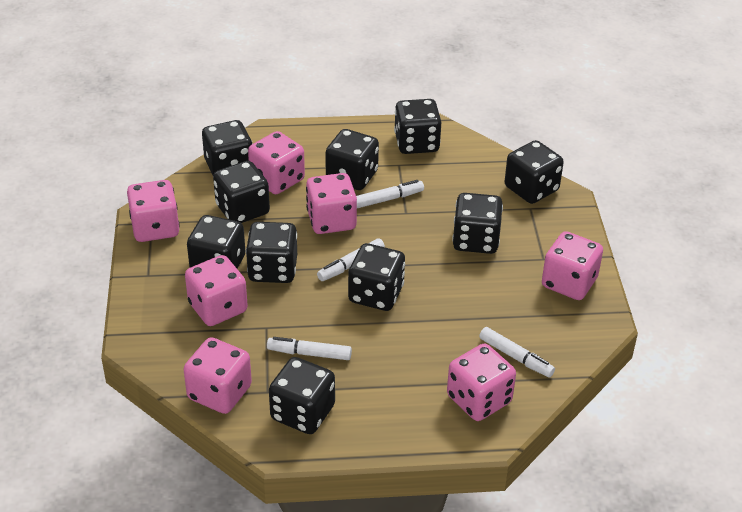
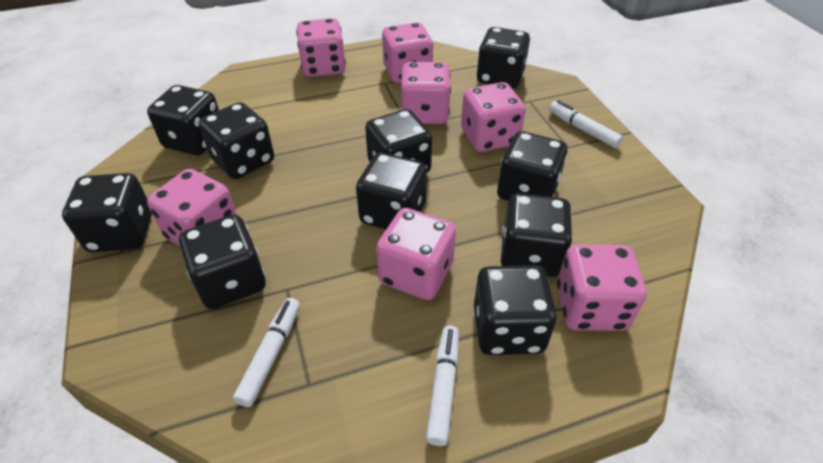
white marker: 4 -> 3

